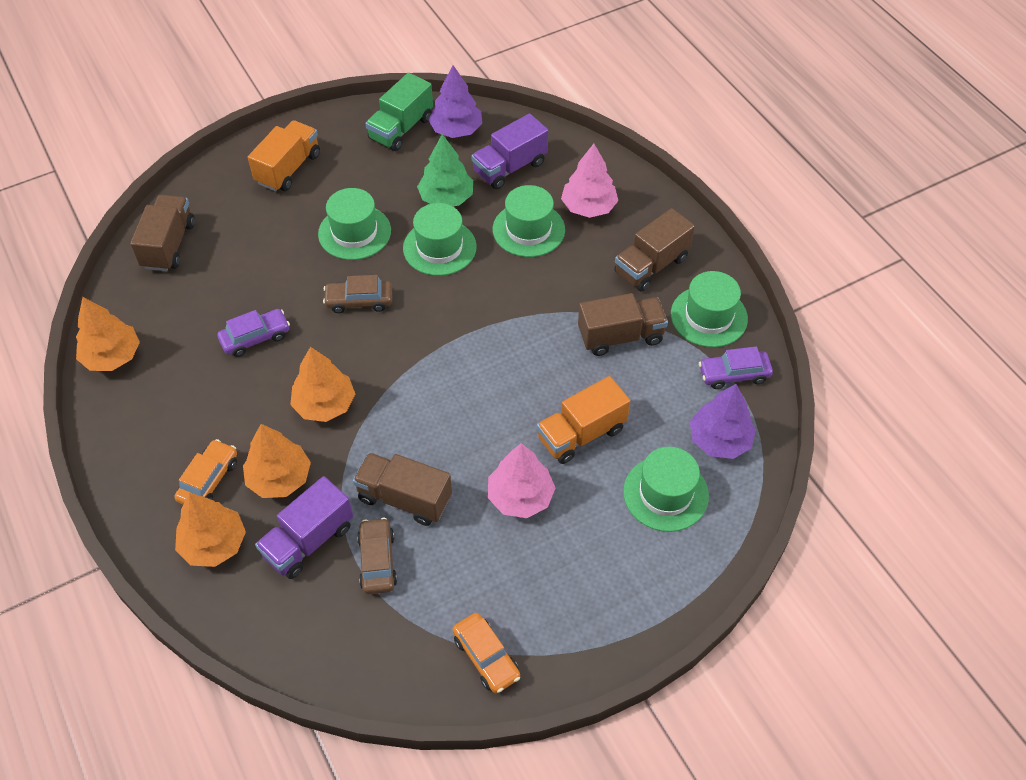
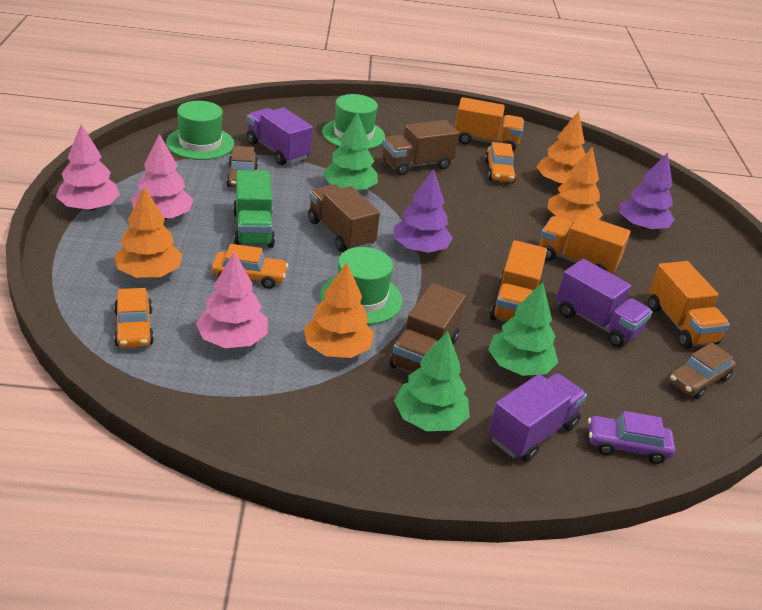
brown truck: 4 -> 3
green hat: 5 -> 3
green tree: 1 -> 3
orange car: 2 -> 3
orange truck: 2 -> 4
pink tree: 2 -> 3
purple car: 2 -> 1
purple truck: 2 -> 3

